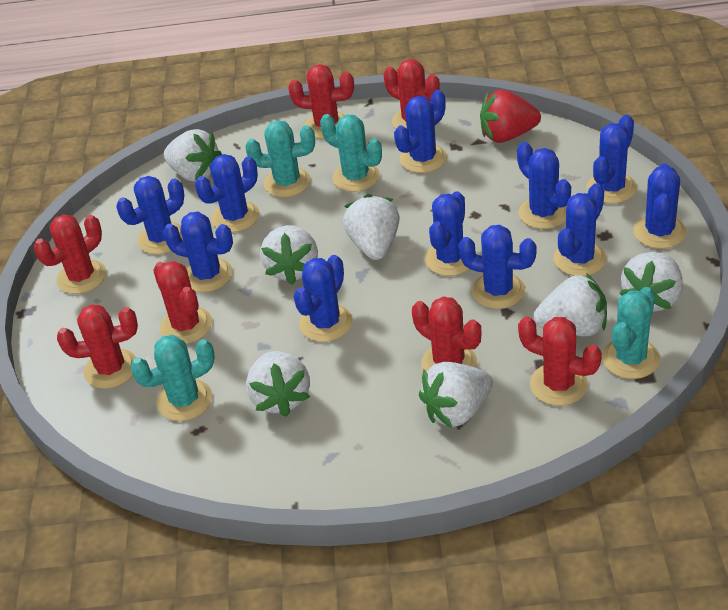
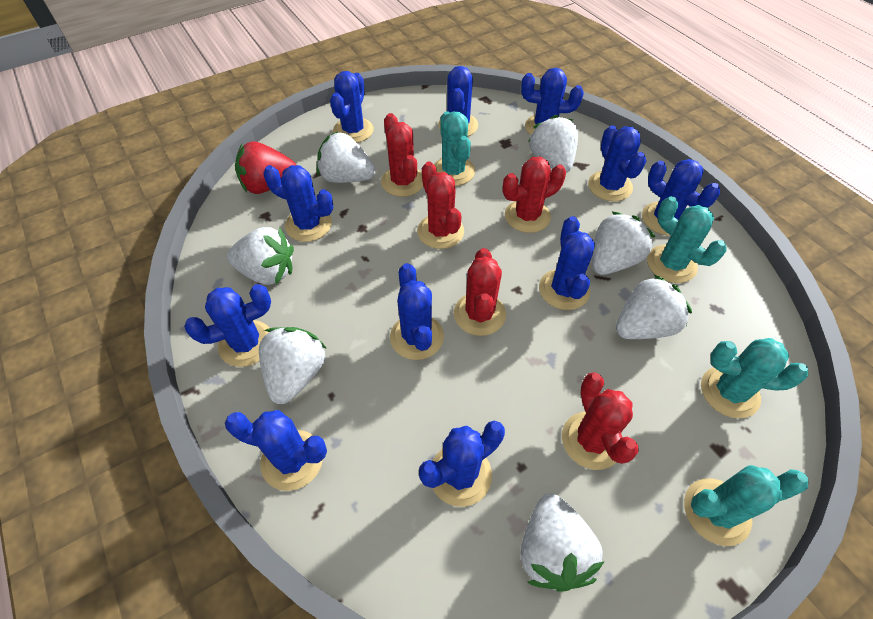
red cactus: 7 -> 5

